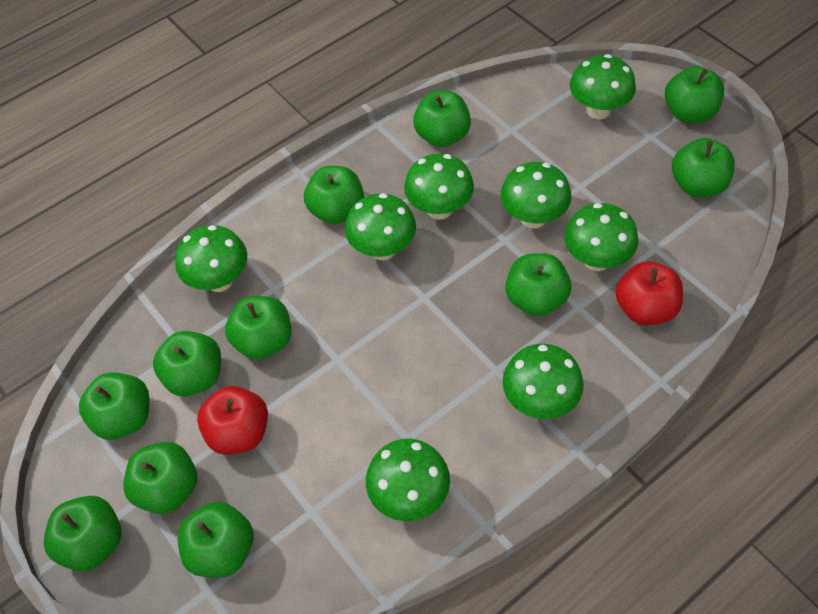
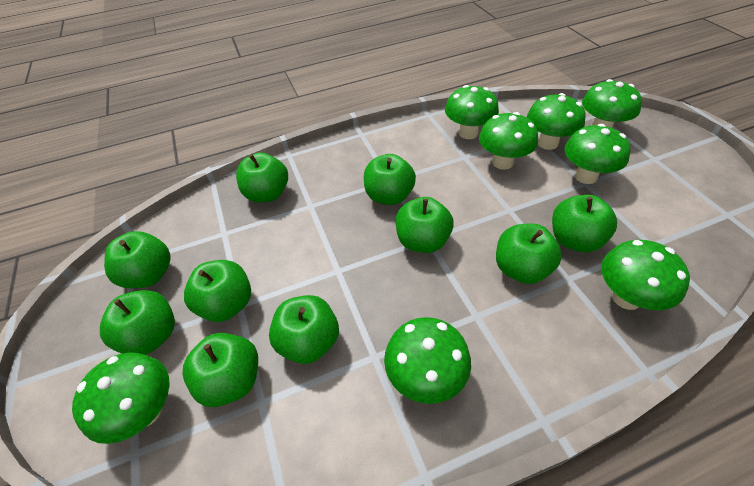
green apple: 11 -> 10
red apple: 2 -> 0

